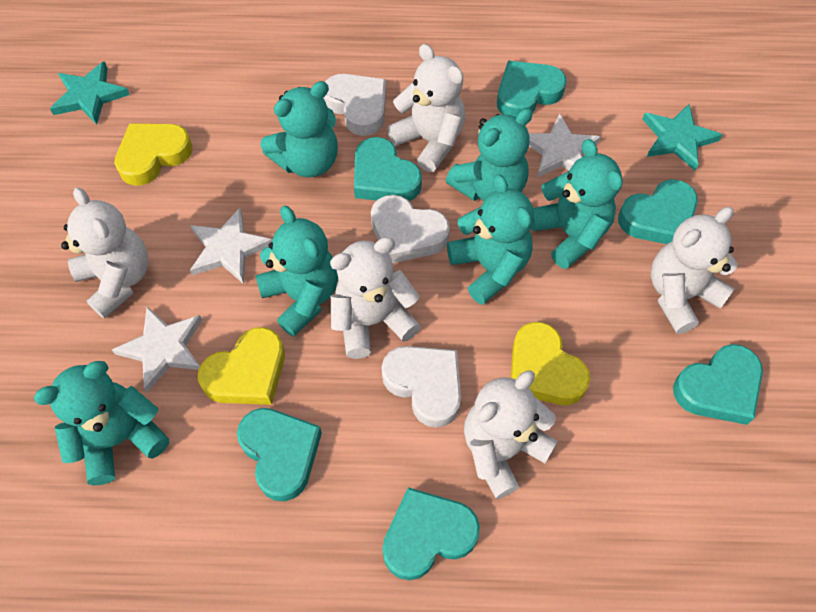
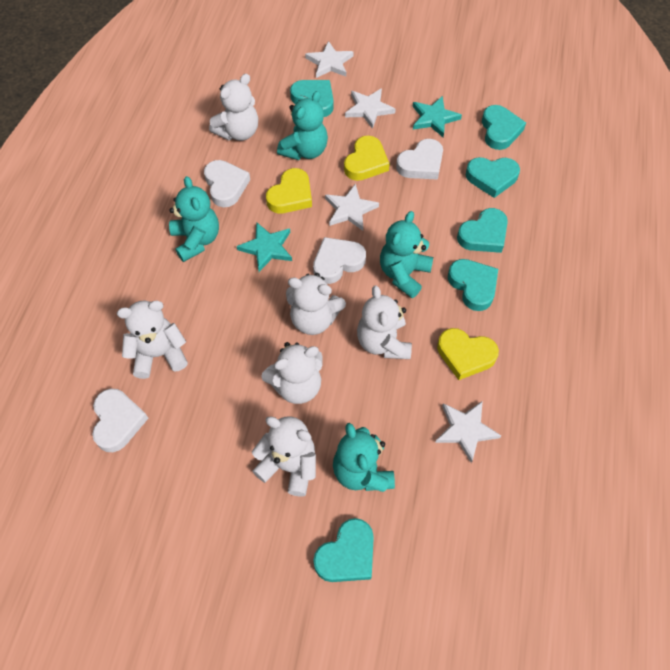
turquoise teddy bear: 6 -> 4
white heart: 3 -> 4
white star: 3 -> 4
white teddy bear: 5 -> 6

